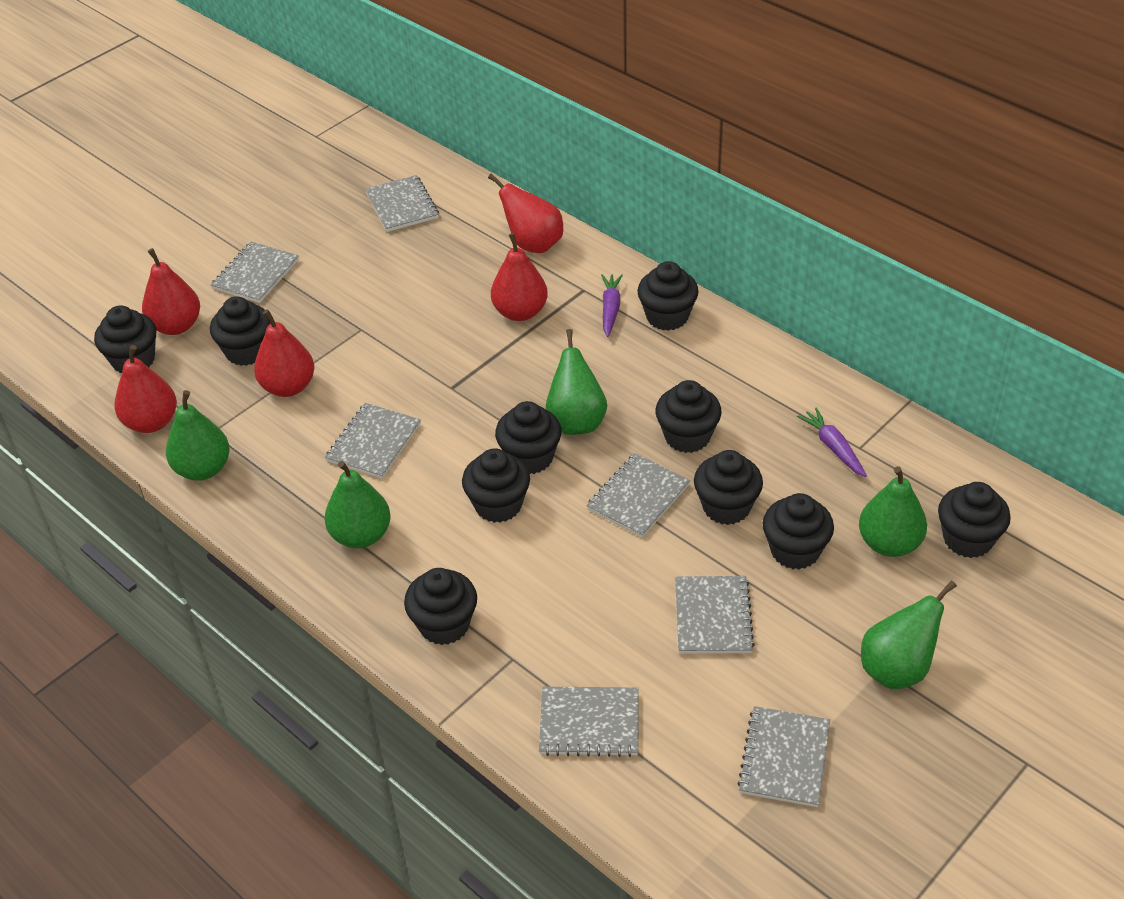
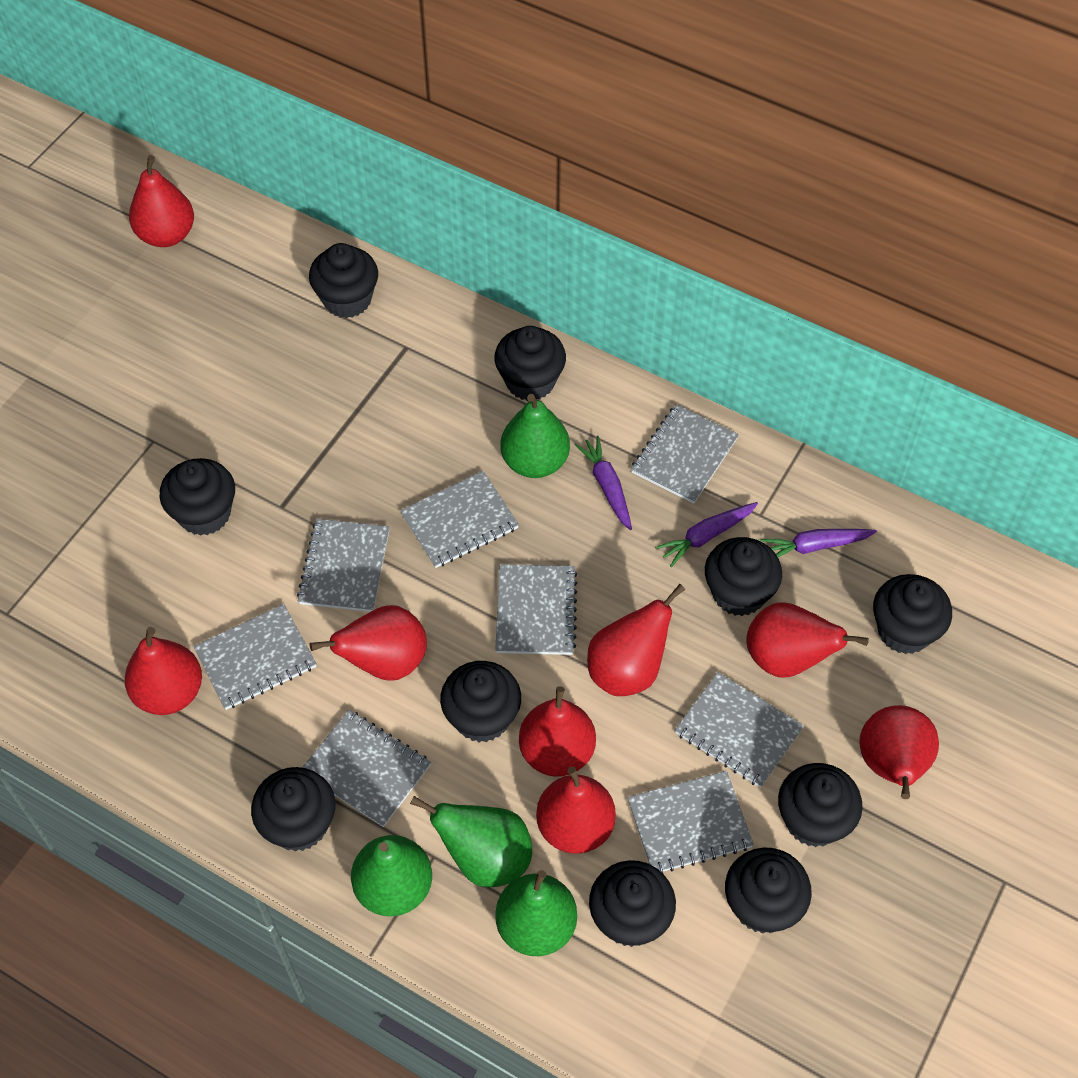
green pear: 5 -> 4
grey notebook: 7 -> 8
purple carrot: 2 -> 3
red pear: 5 -> 8

